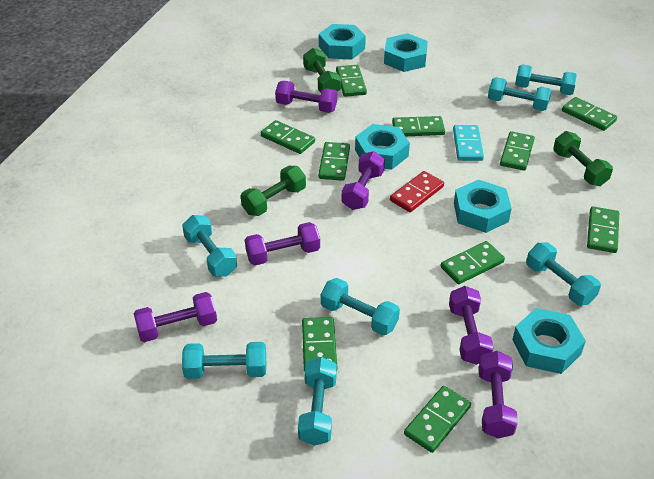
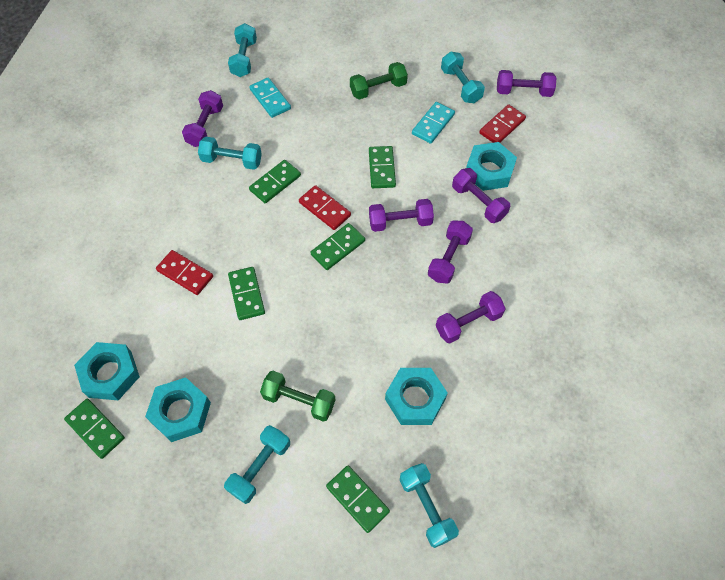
green domino: 10 -> 6
green dumbbell: 3 -> 2
red domino: 1 -> 3
turquoise domino: 1 -> 2
turquoise dumbbell: 7 -> 5
turquoise nut: 5 -> 4

